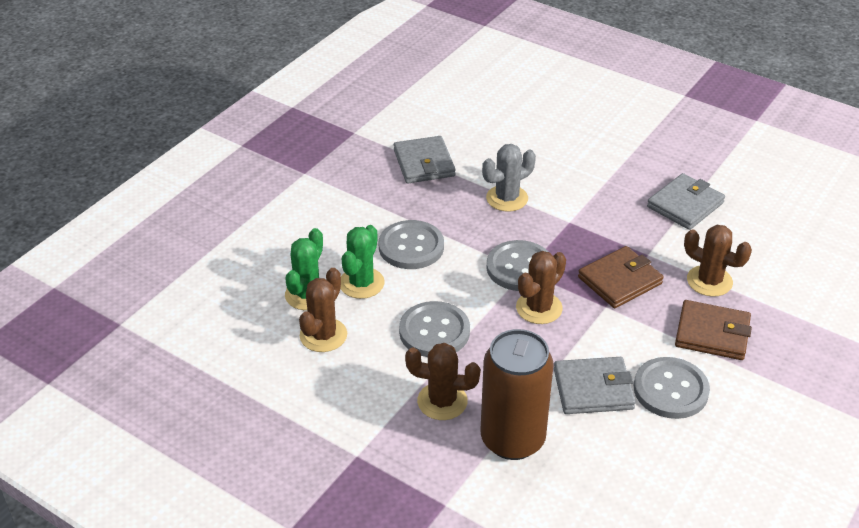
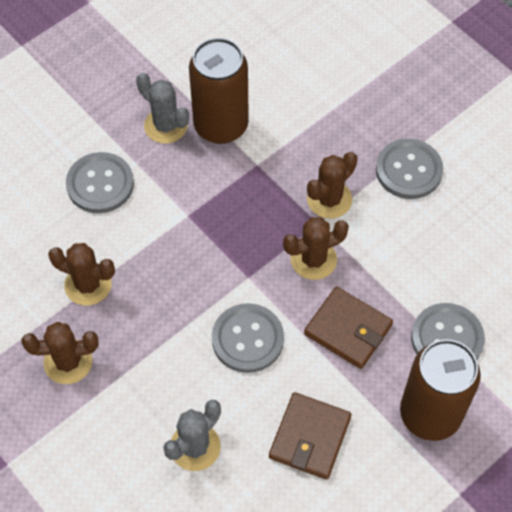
brown can: 1 -> 2
green cactus: 2 -> 0
grey cactus: 1 -> 2
grey wallet: 3 -> 0

